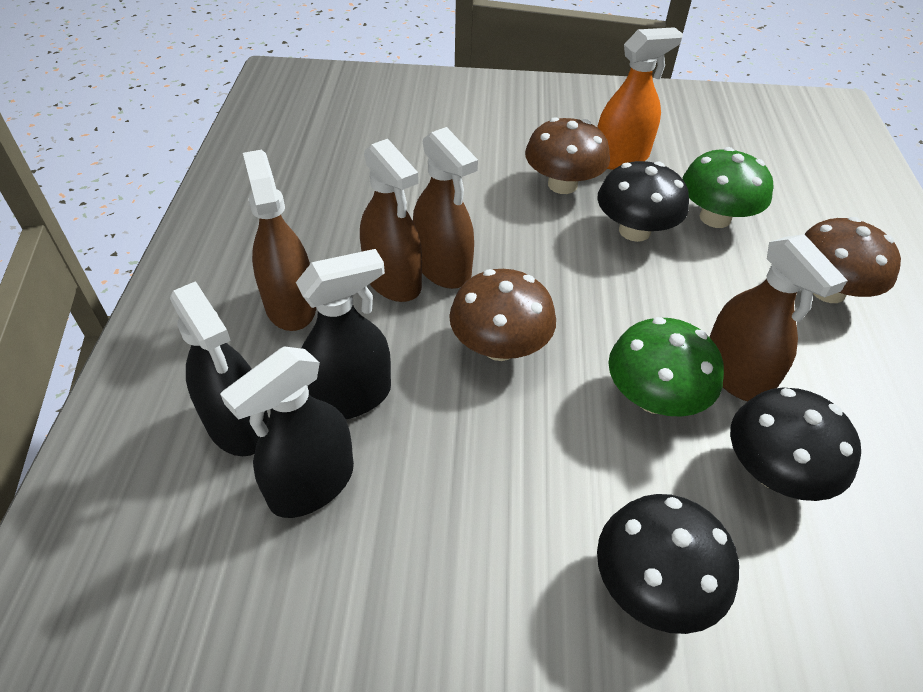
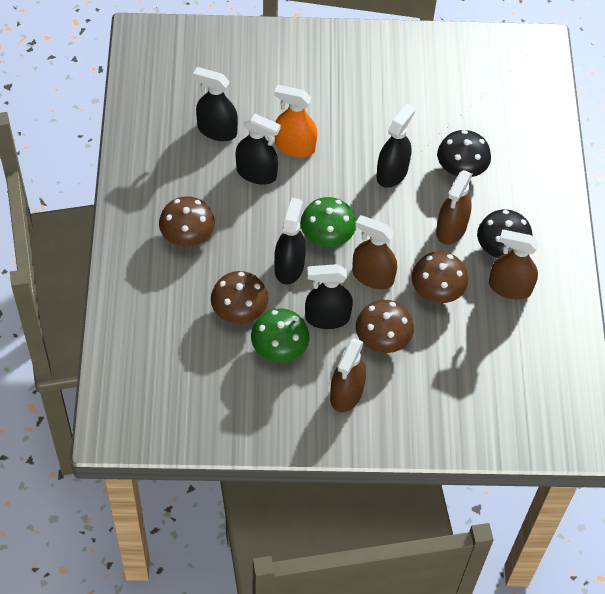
black mushroom: 3 -> 2
black spray bottle: 3 -> 5
brown mushroom: 3 -> 4

